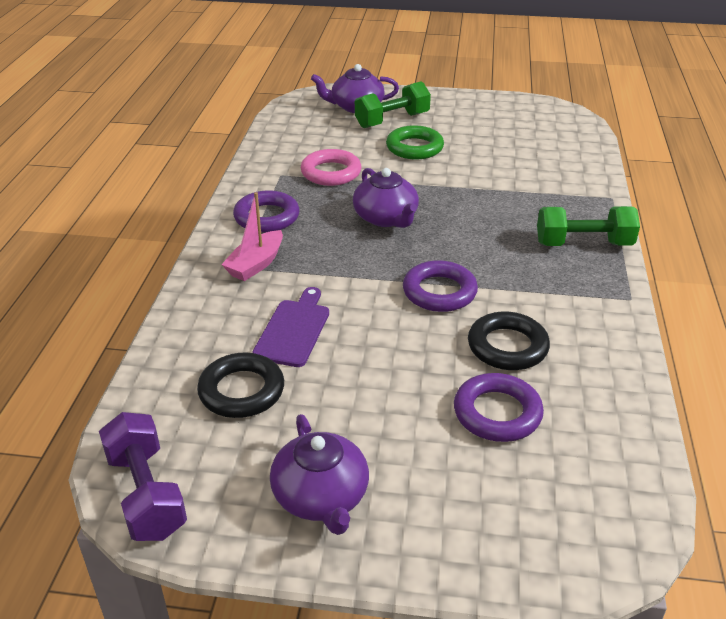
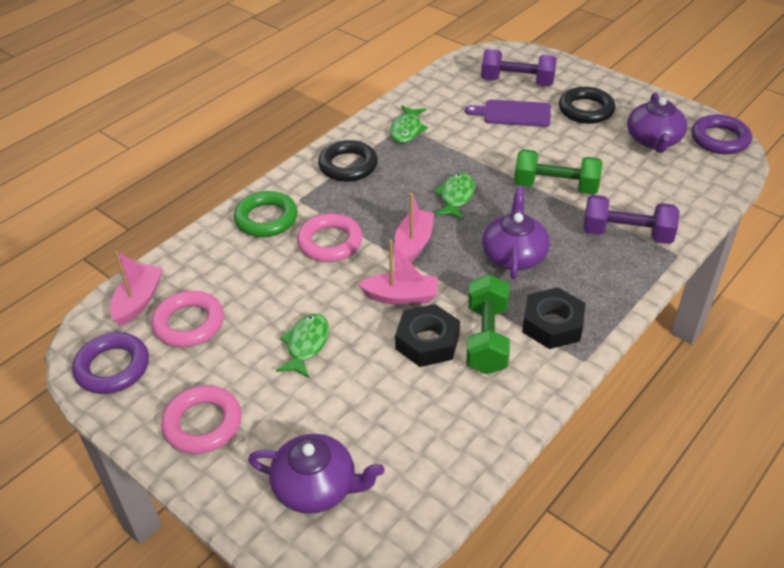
black nut: 0 -> 2
green fish: 0 -> 3
pink boat: 1 -> 3
pink ring: 1 -> 3
purple dumbbell: 1 -> 2
purple ring: 3 -> 2

